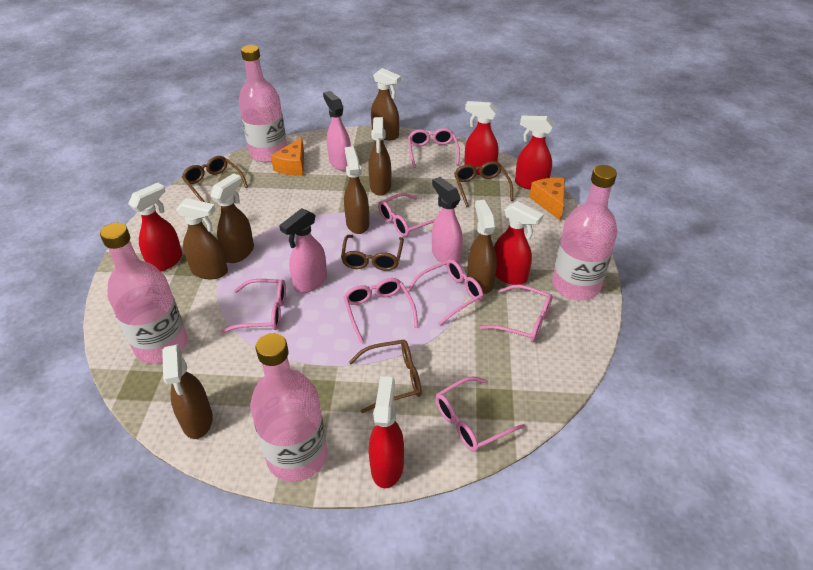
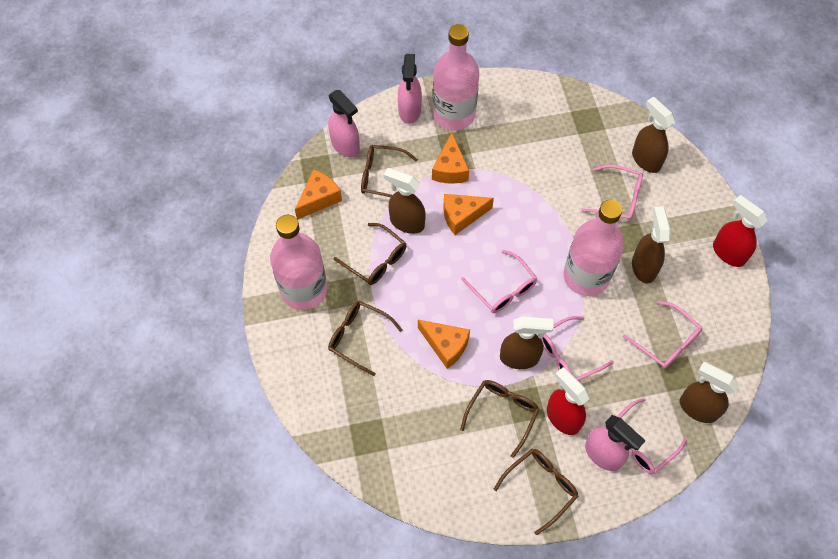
brown glasses: 4 -> 5
brown spray bottle: 7 -> 5
orange cheese: 2 -> 4
pink bottle: 4 -> 3
pink glasses: 7 -> 5
red spray bottle: 5 -> 2

